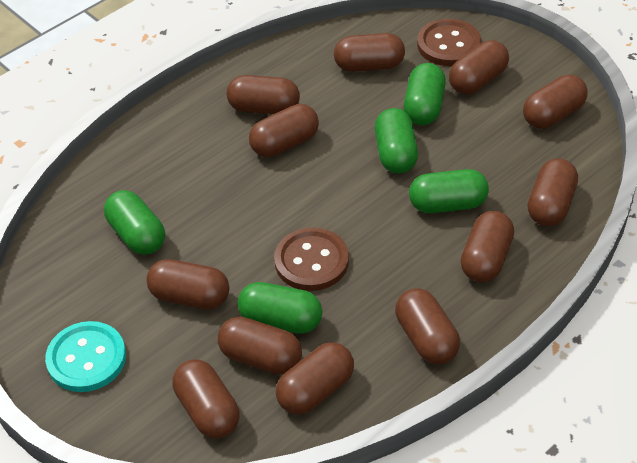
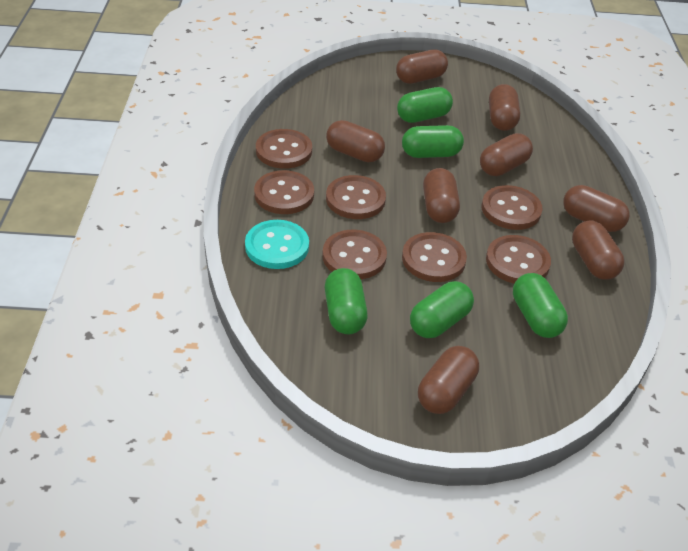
brown button: 2 -> 7
brown capsule: 12 -> 8

